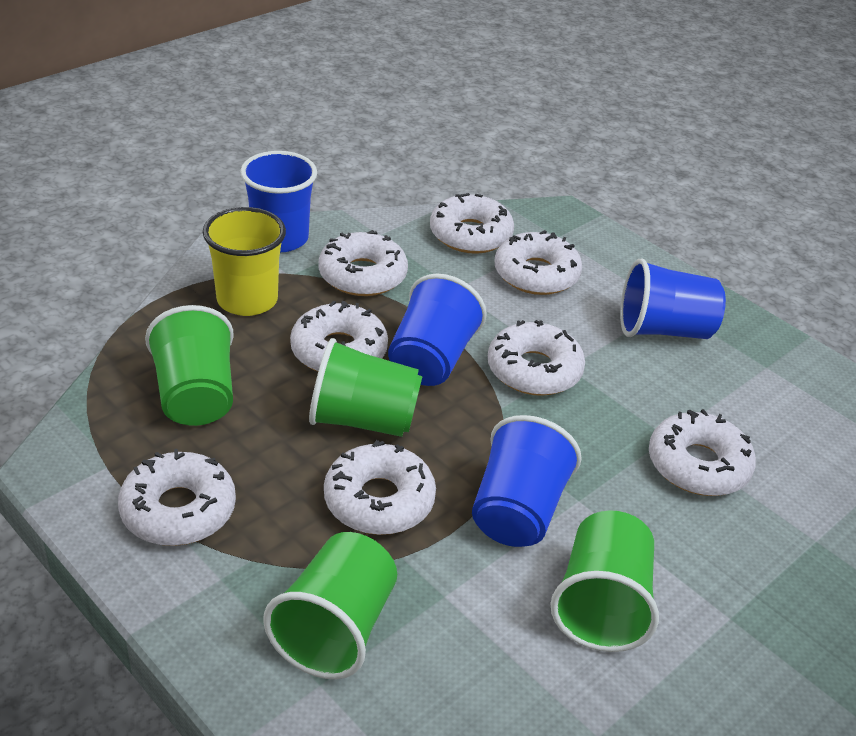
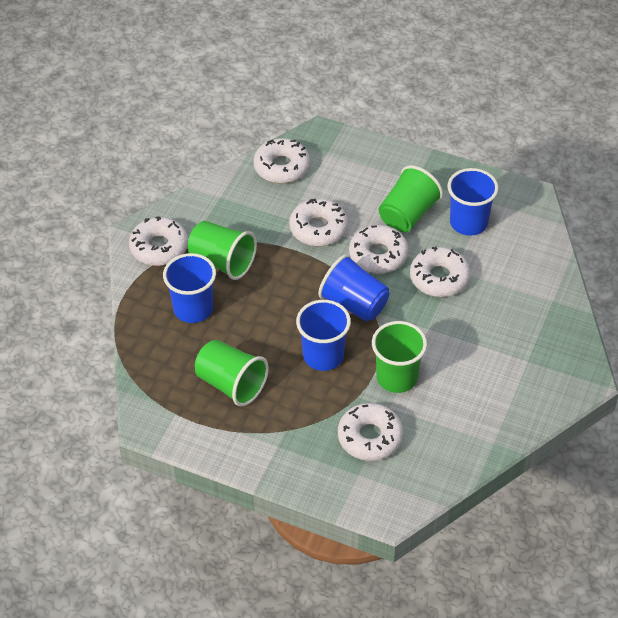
white donut: 8 -> 6
yellow cup: 1 -> 0

